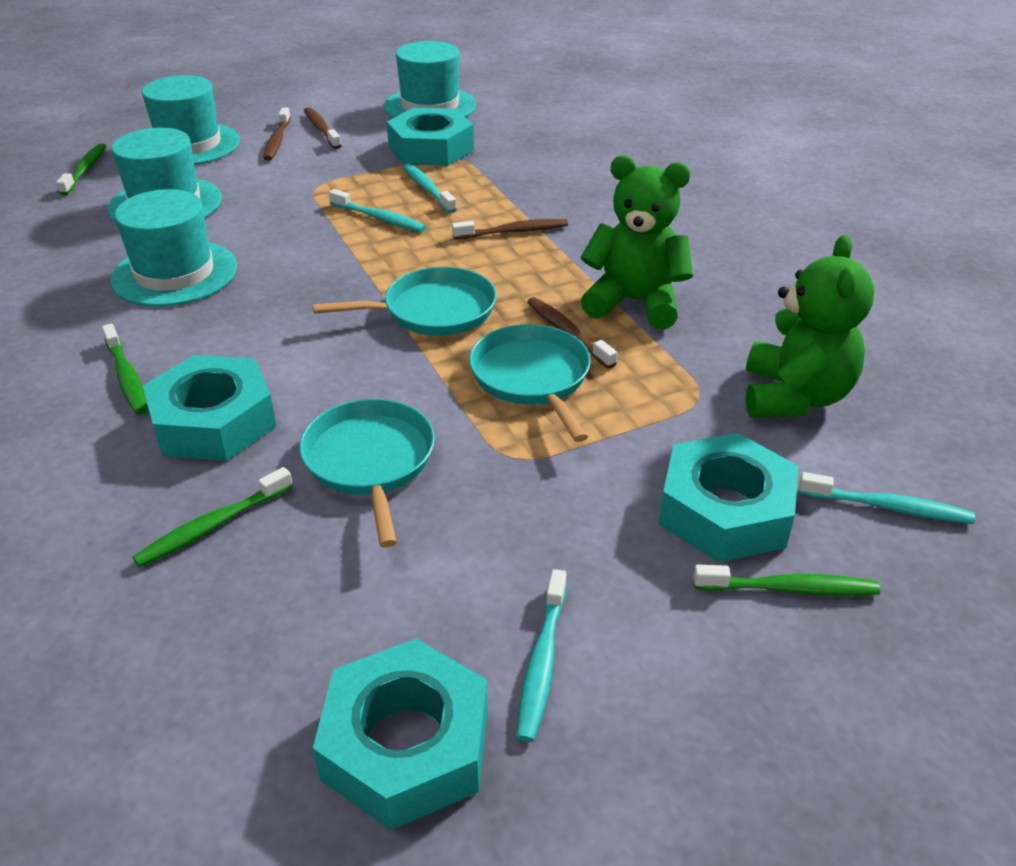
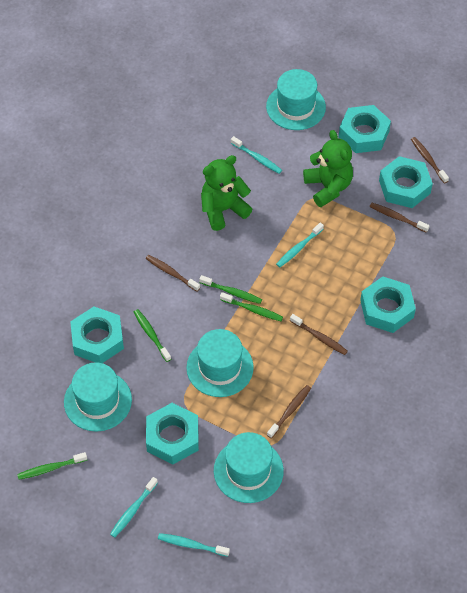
brown toothbrush: 4 -> 5
turquoise nut: 4 -> 5
turquoise pan: 3 -> 0

